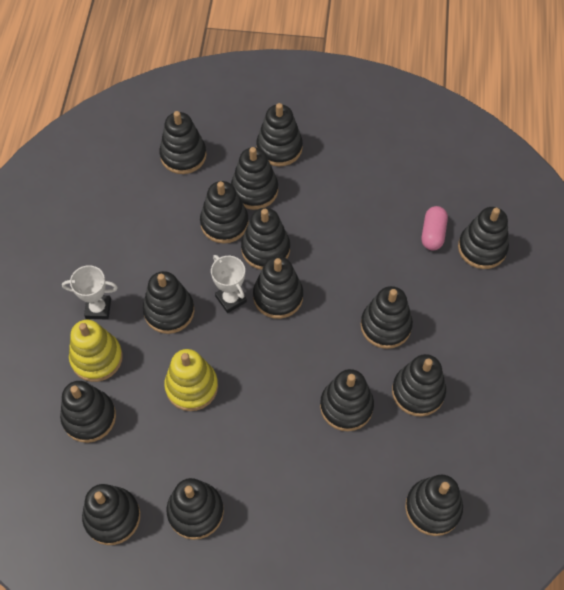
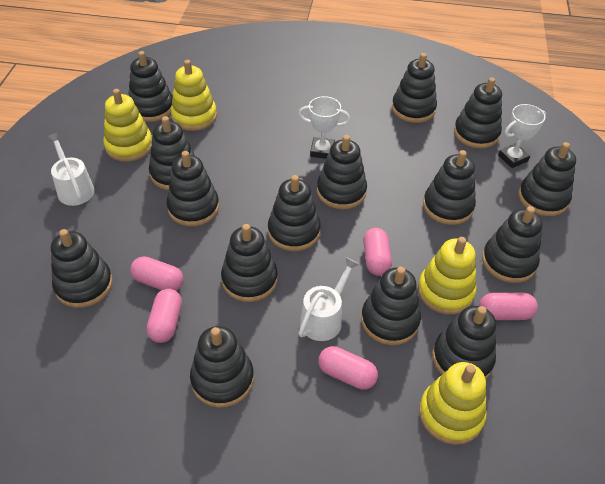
pink capsule: 1 -> 5
white watering can: 0 -> 2
yellow stacking toy: 2 -> 4

